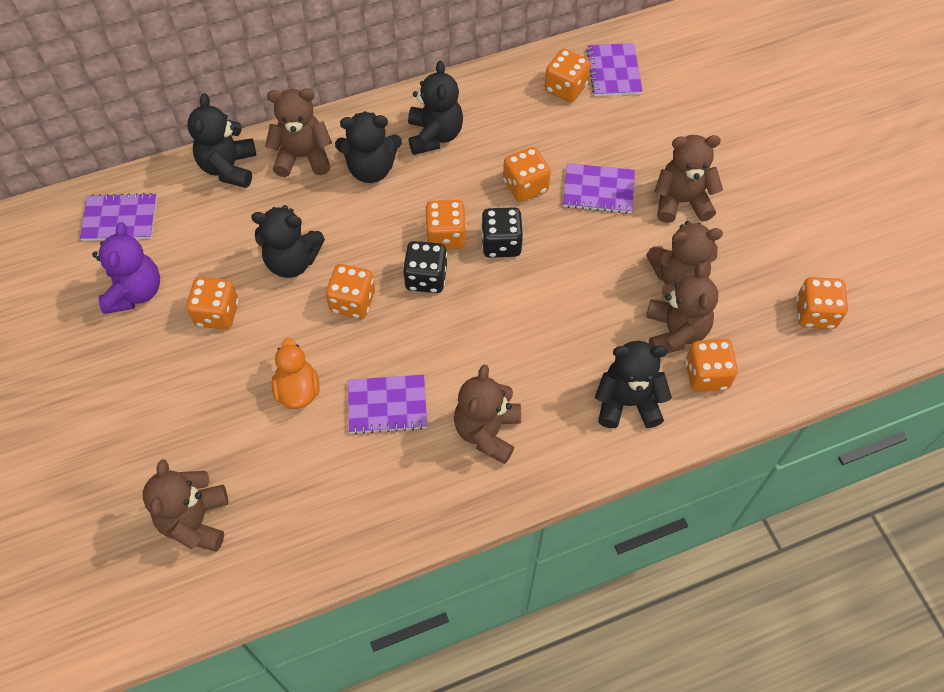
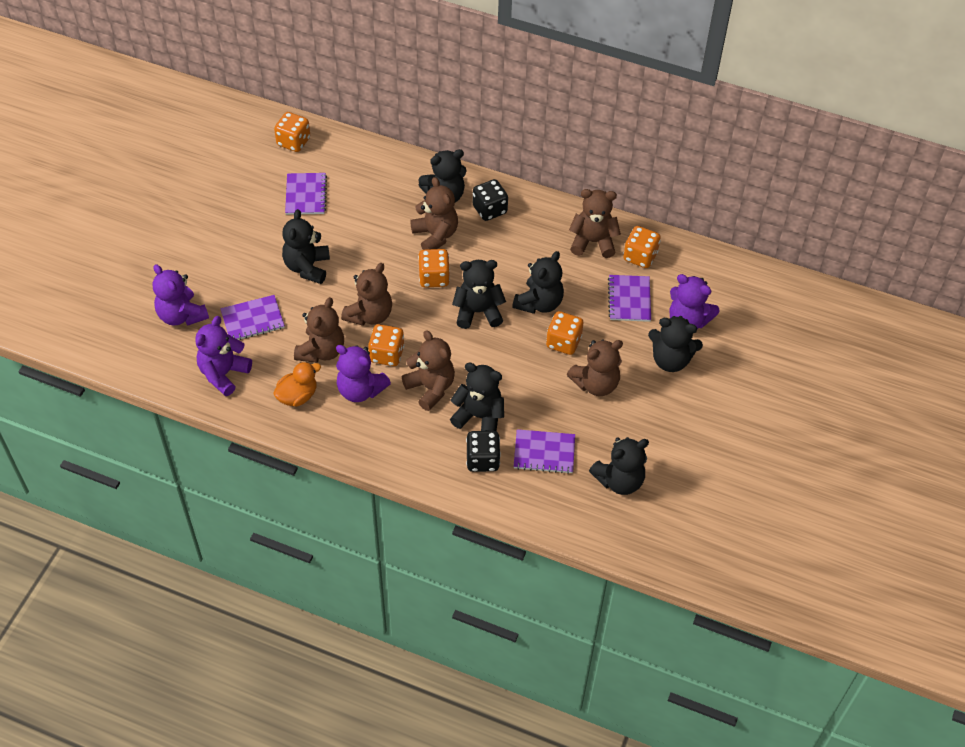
black teddy bear: 5 -> 7
orange dice: 7 -> 5
purple teddy bear: 1 -> 4

